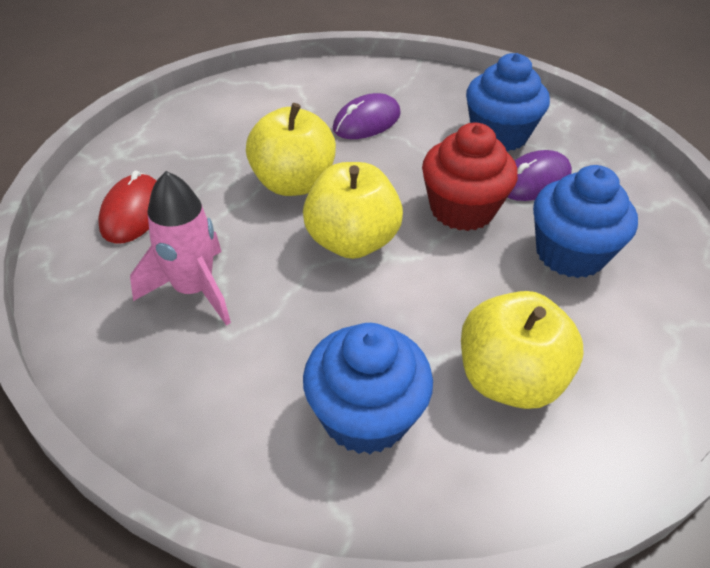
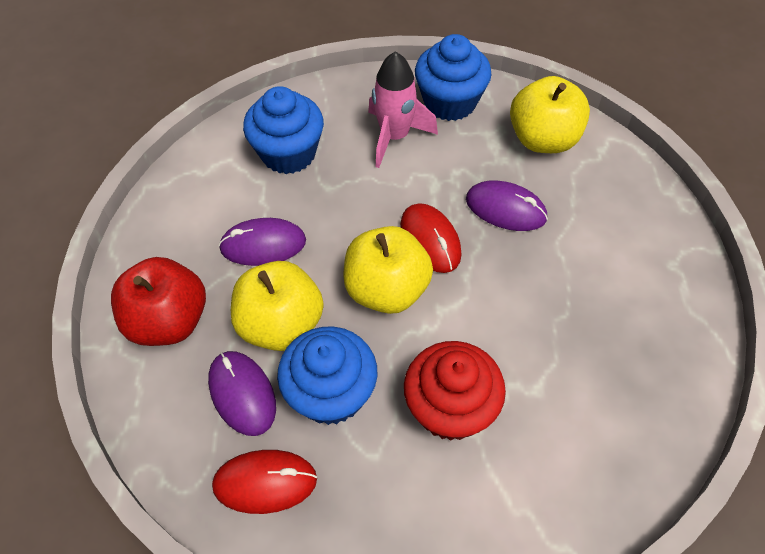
purple mouse: 2 -> 3
red apple: 0 -> 1
red mouse: 1 -> 2

